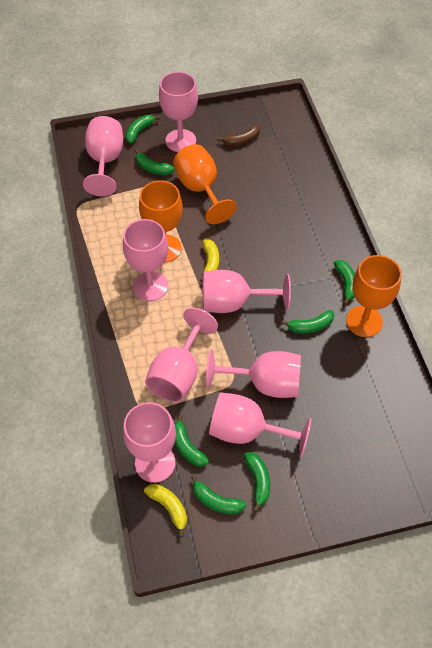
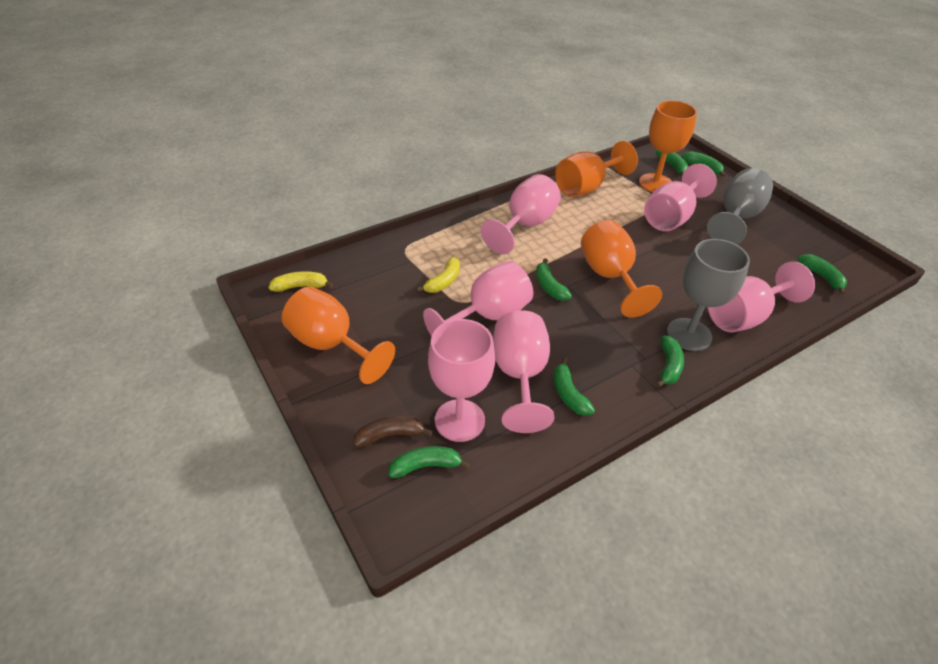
grey goblet: 0 -> 2
orange goblet: 3 -> 4
pink goblet: 8 -> 6

